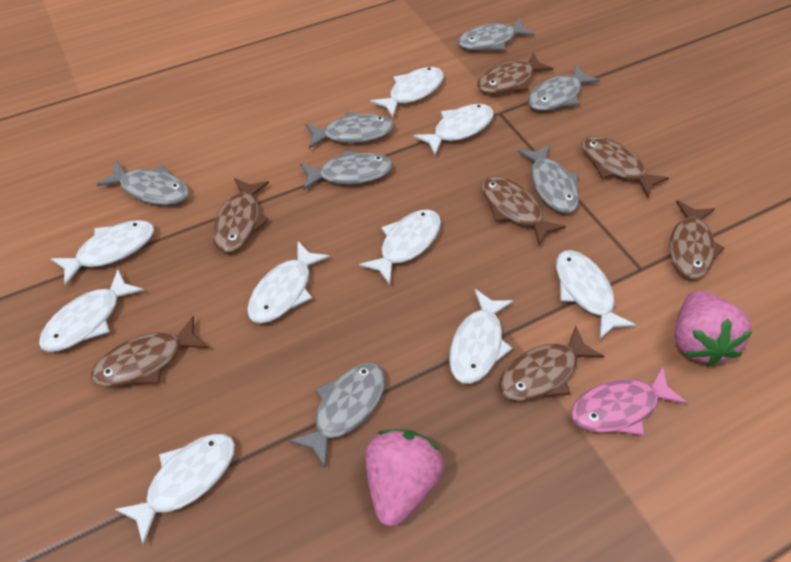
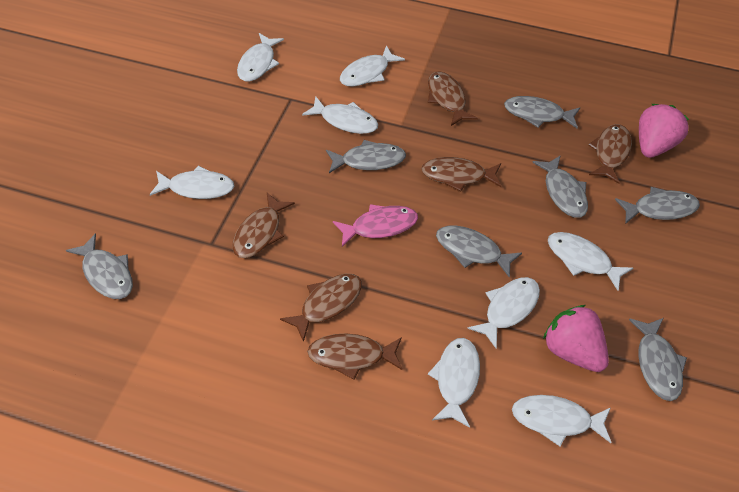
brown fish: 7 -> 6
white fish: 9 -> 8

